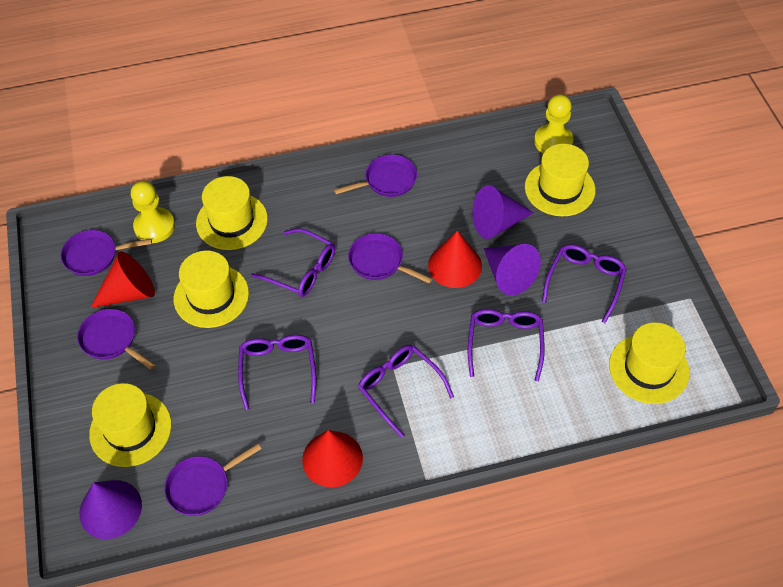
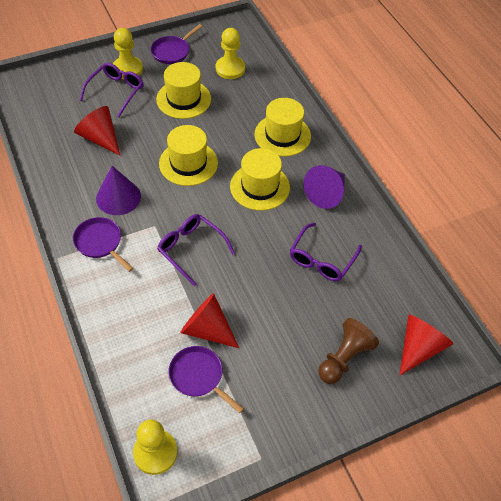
brown pawn: 0 -> 1
purple cone: 3 -> 2
purple glasses: 5 -> 3
purple pan: 5 -> 3
yellow hat: 5 -> 4
yellow pawn: 2 -> 3

